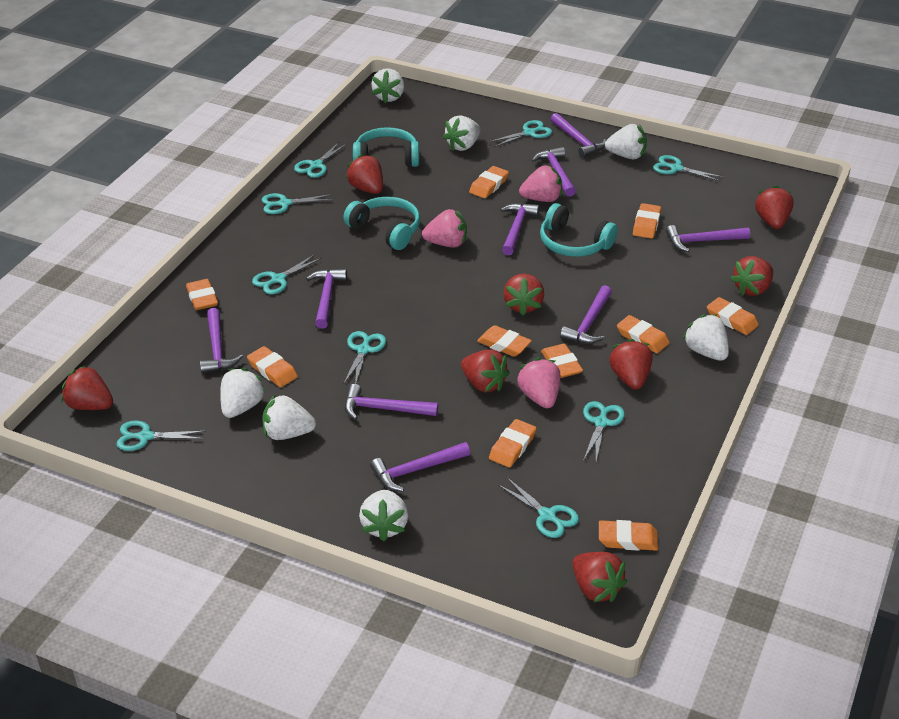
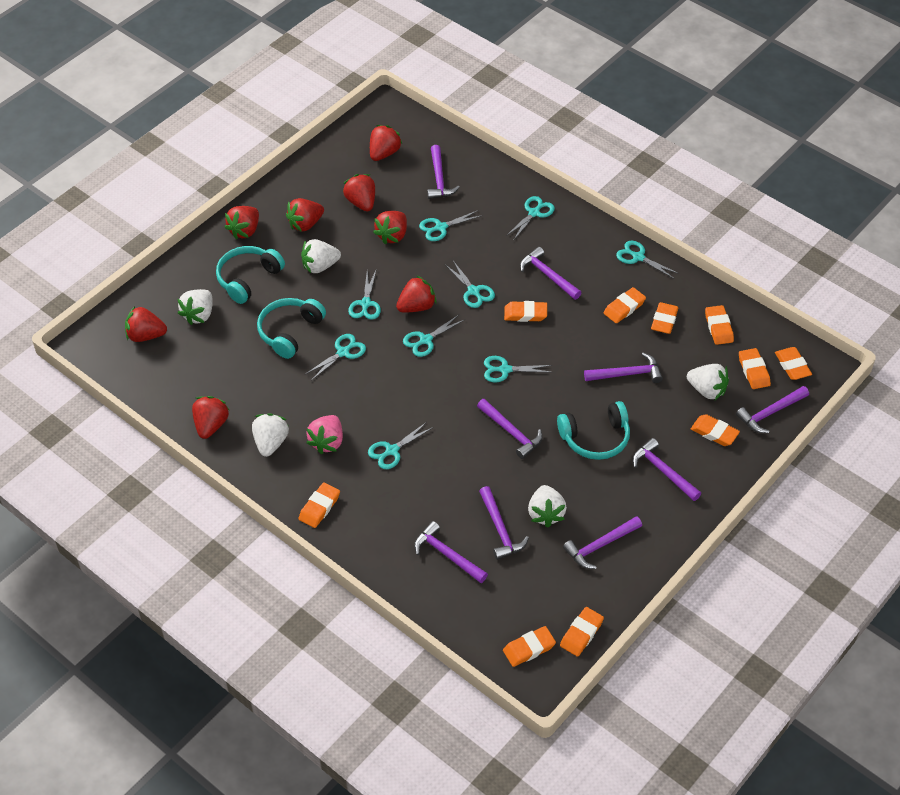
pink strawberry: 3 -> 1
white strawberry: 7 -> 5

